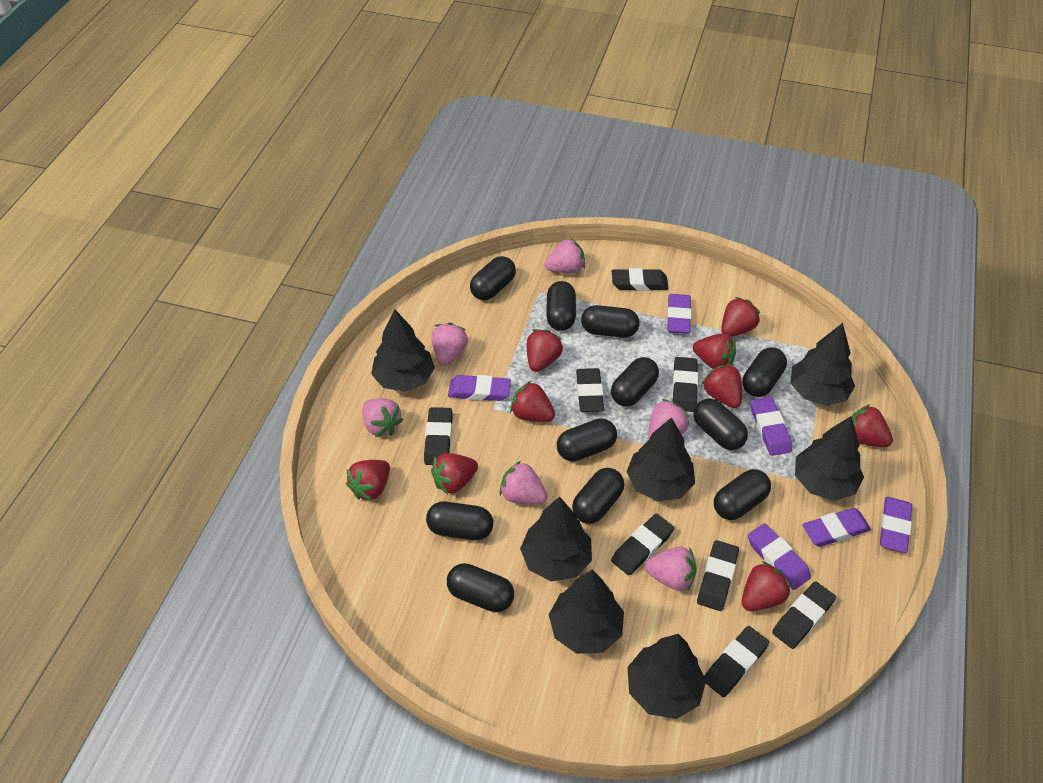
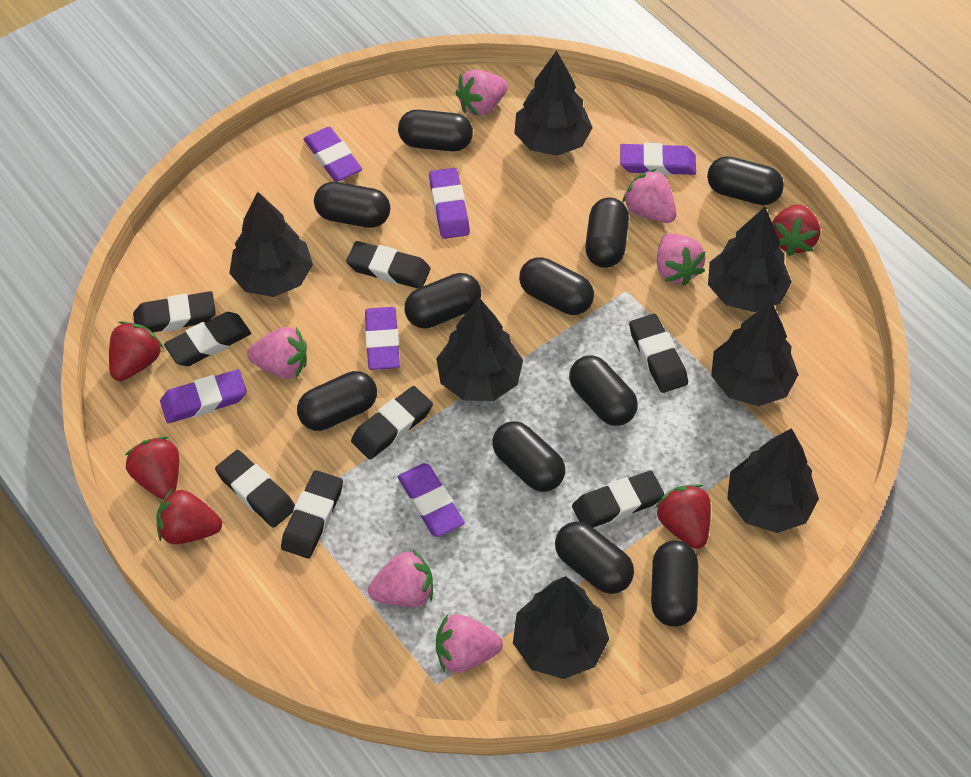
red strawberry: 9 -> 5

